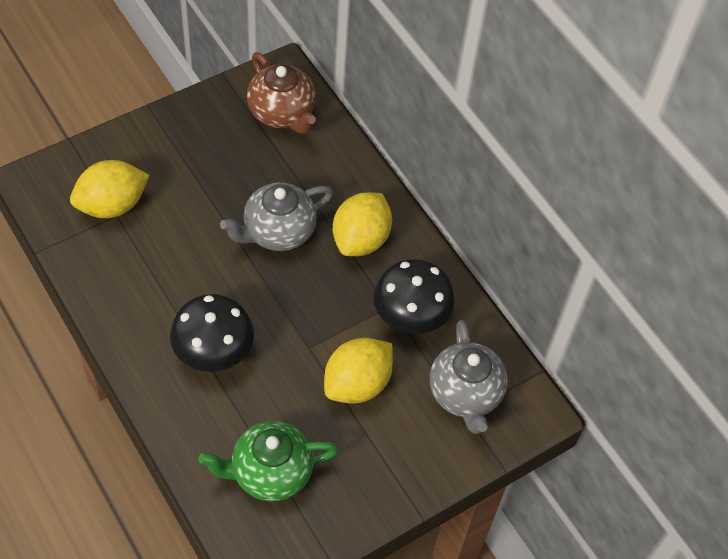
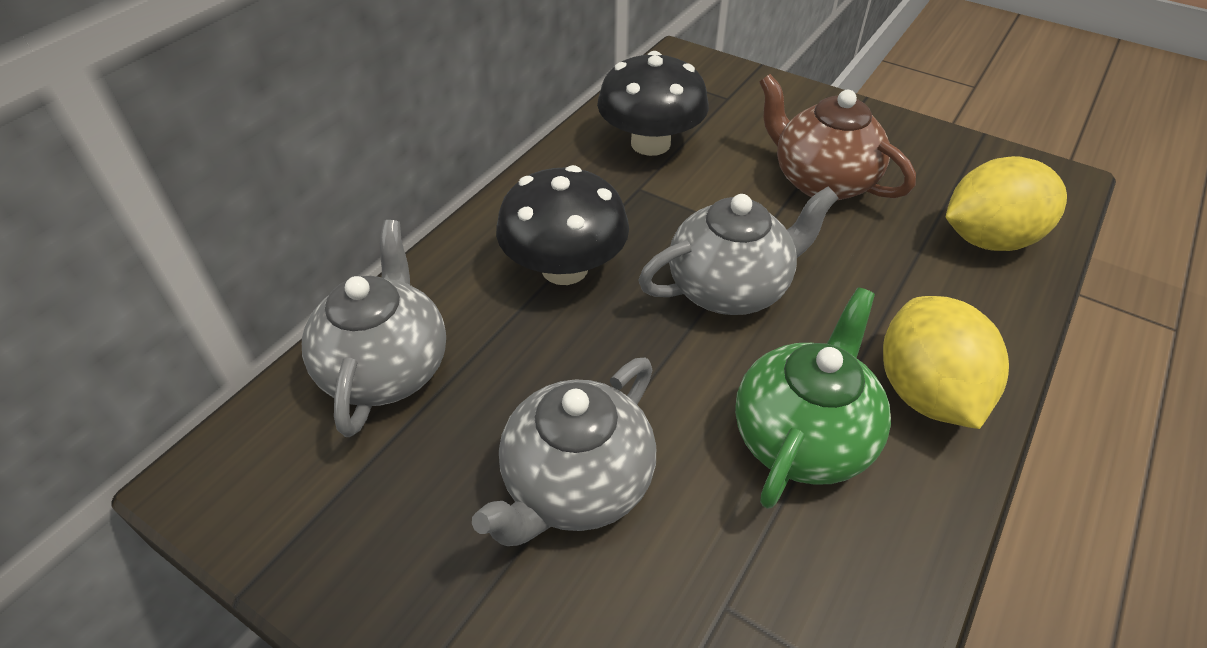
grey teapot: 2 -> 3
yellow lemon: 3 -> 2

